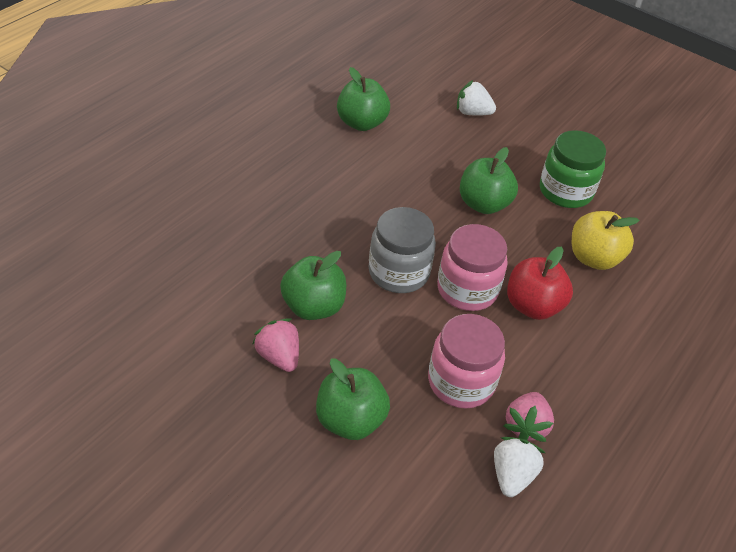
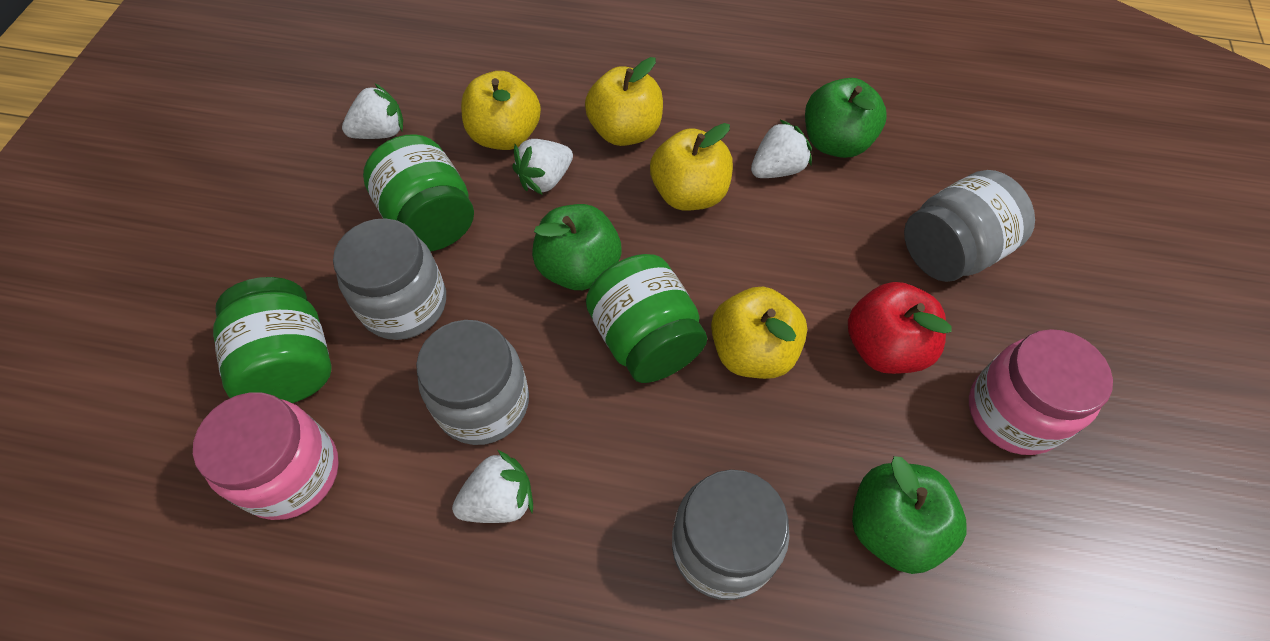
green apple: 4 -> 3
green jar: 1 -> 3
grey jar: 1 -> 4
pink strawberry: 2 -> 0
white strawberry: 2 -> 4
yellow apple: 1 -> 4

